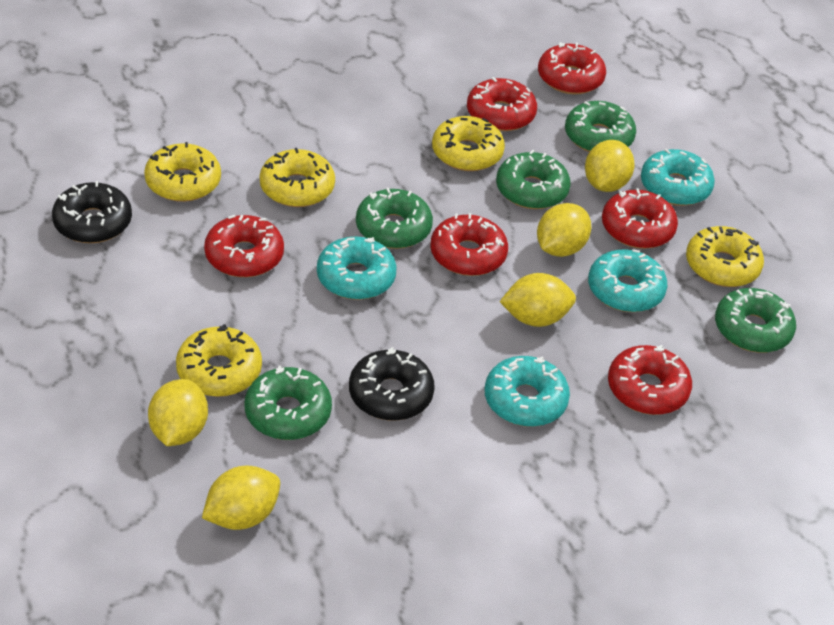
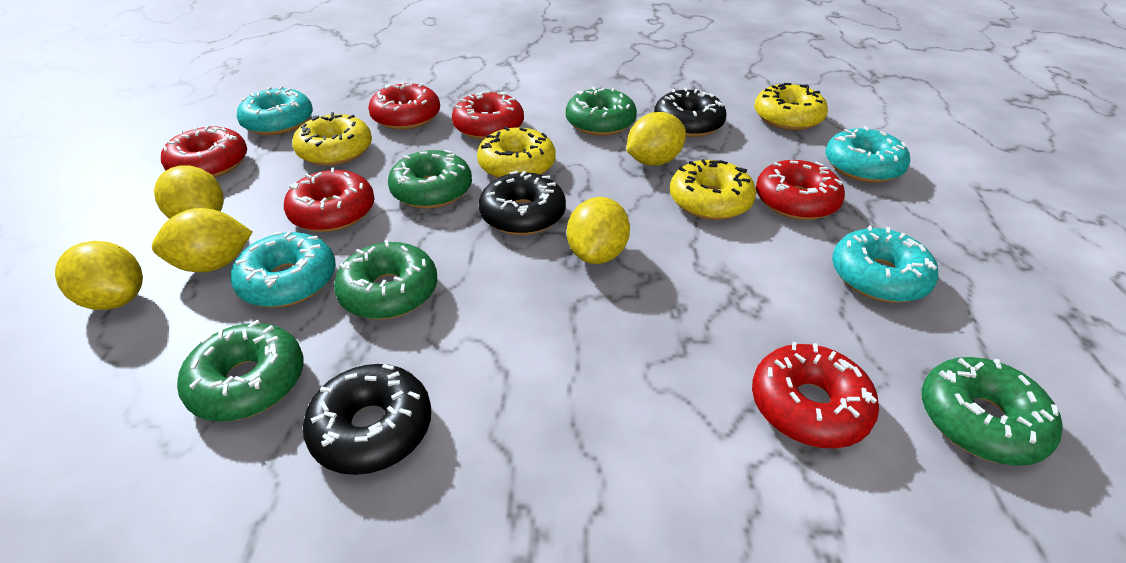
black donut: 2 -> 3
yellow donut: 5 -> 4

